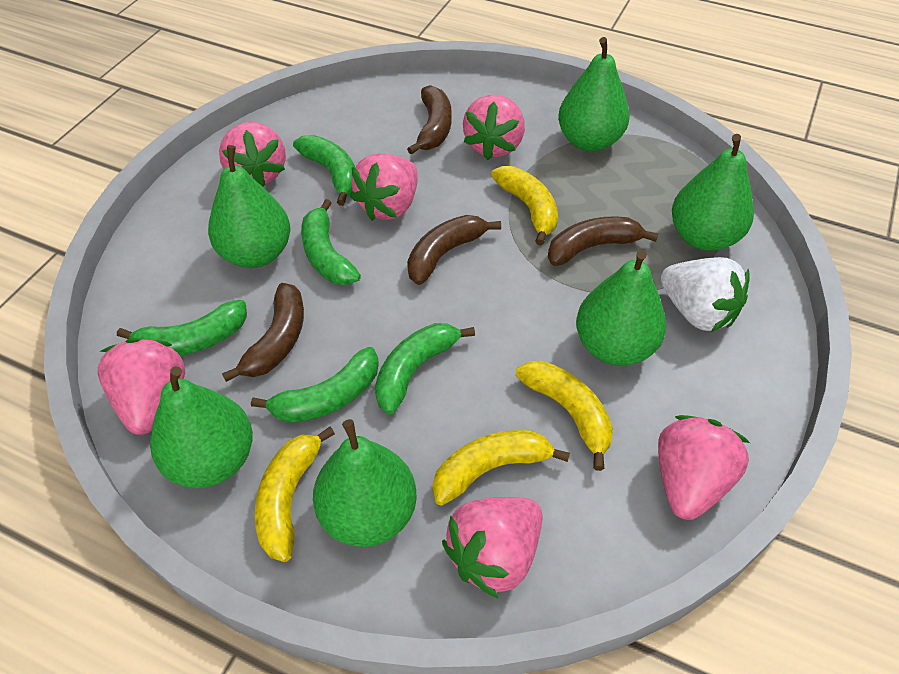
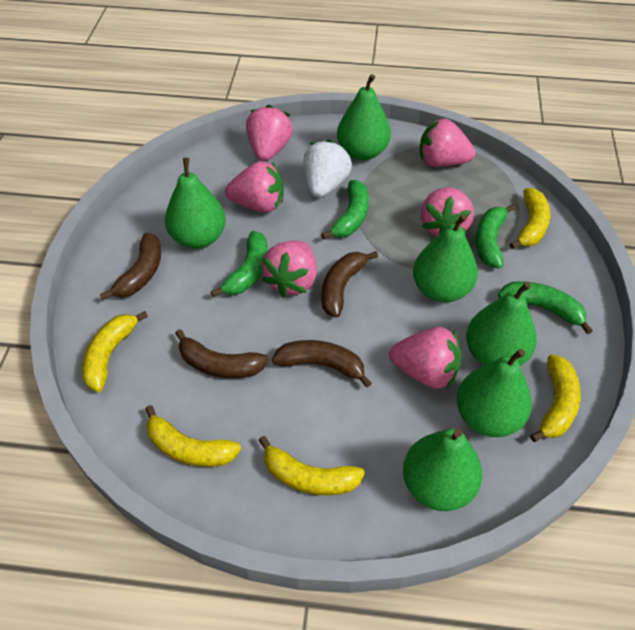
green banana: 5 -> 4
yellow banana: 4 -> 5

